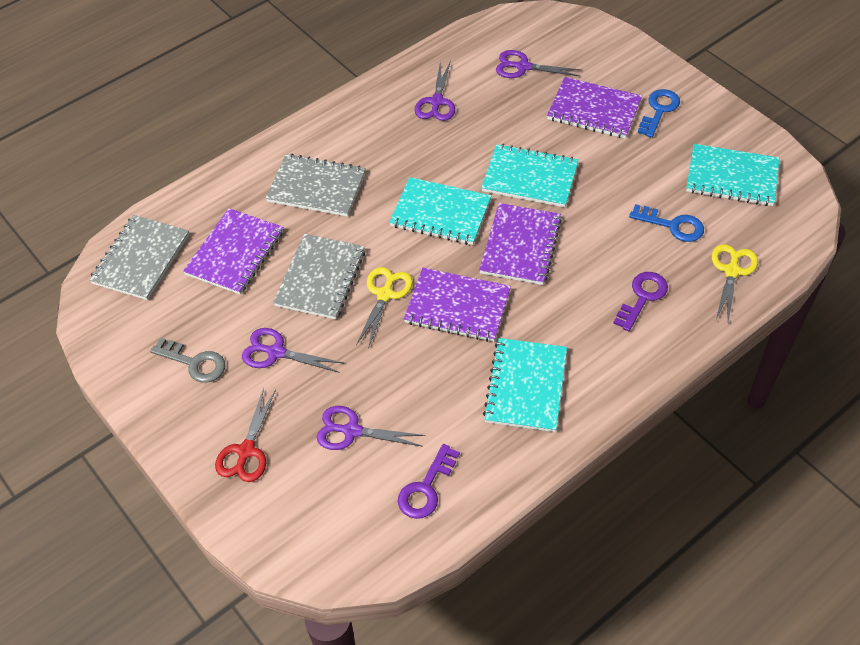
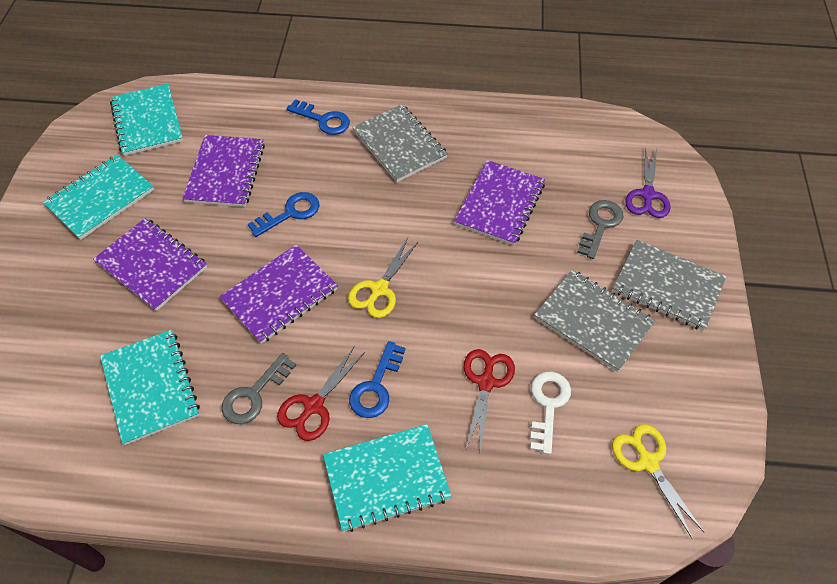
blue key: 2 -> 3
grey key: 1 -> 2
purple key: 2 -> 0
purple scissors: 4 -> 1
red scissors: 1 -> 2
white key: 0 -> 1

